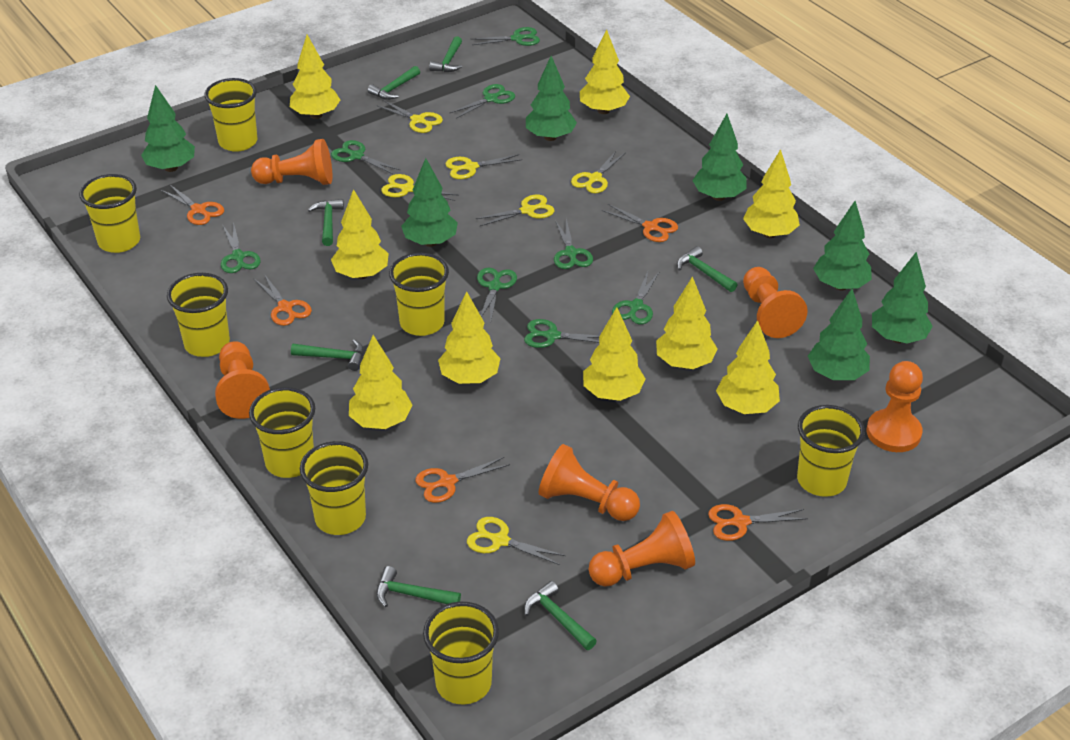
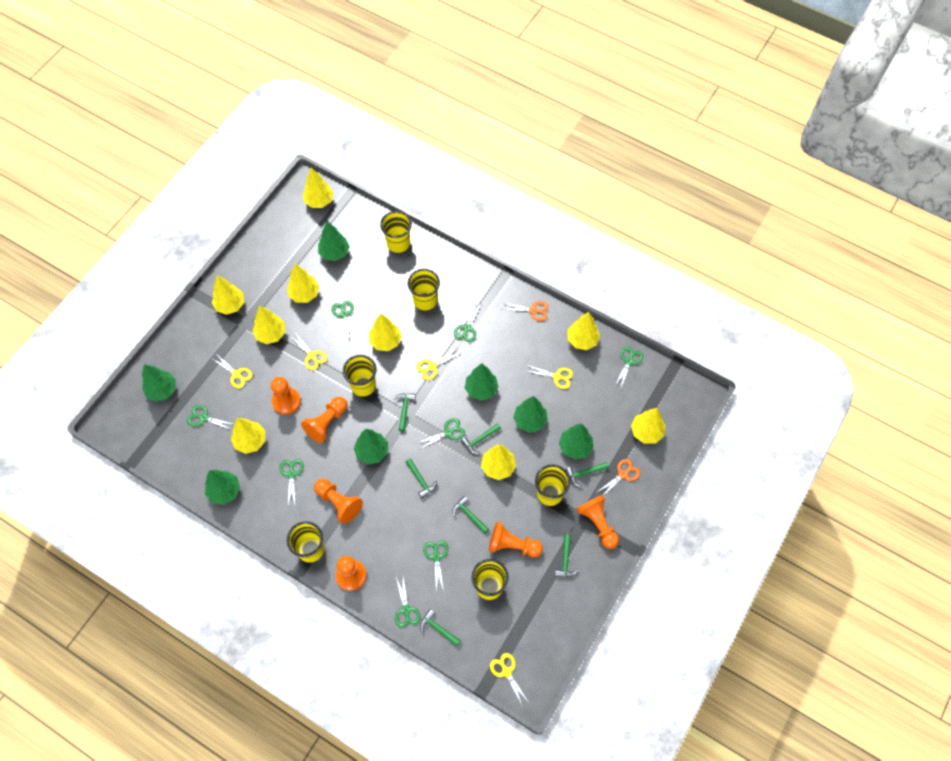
orange scissors: 5 -> 2
yellow cup: 8 -> 6
yellow scissors: 6 -> 5

